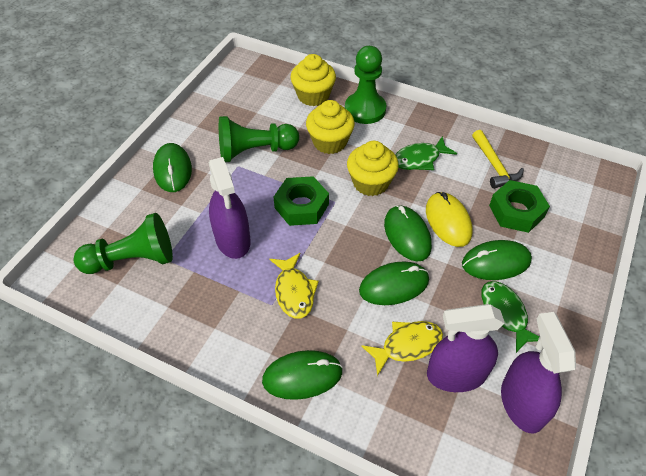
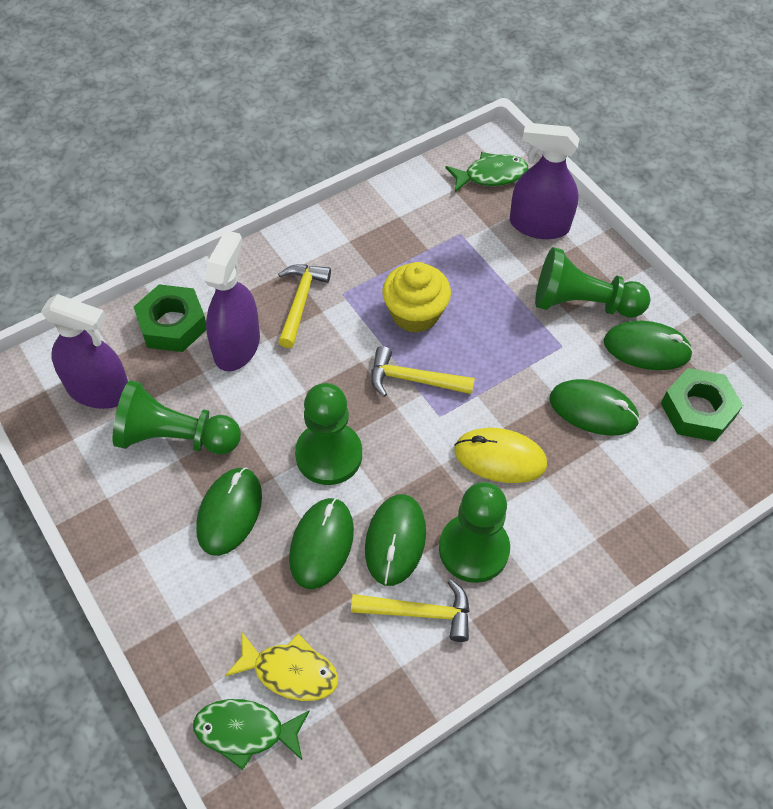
green pawn: 3 -> 4
yellow cupcake: 3 -> 1
yellow fish: 2 -> 1
yellow hammer: 1 -> 3

